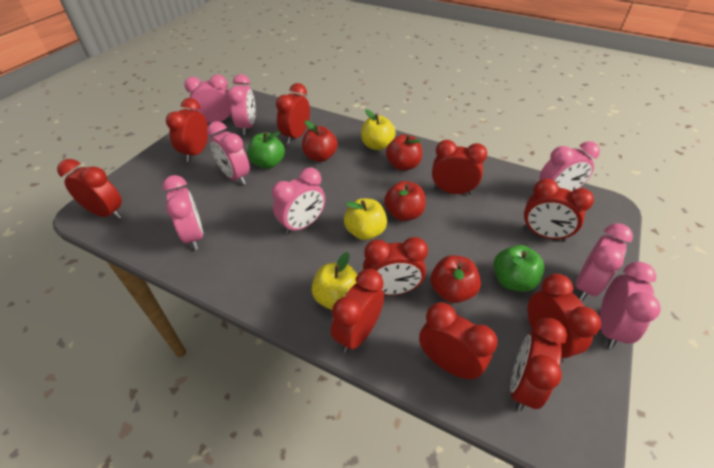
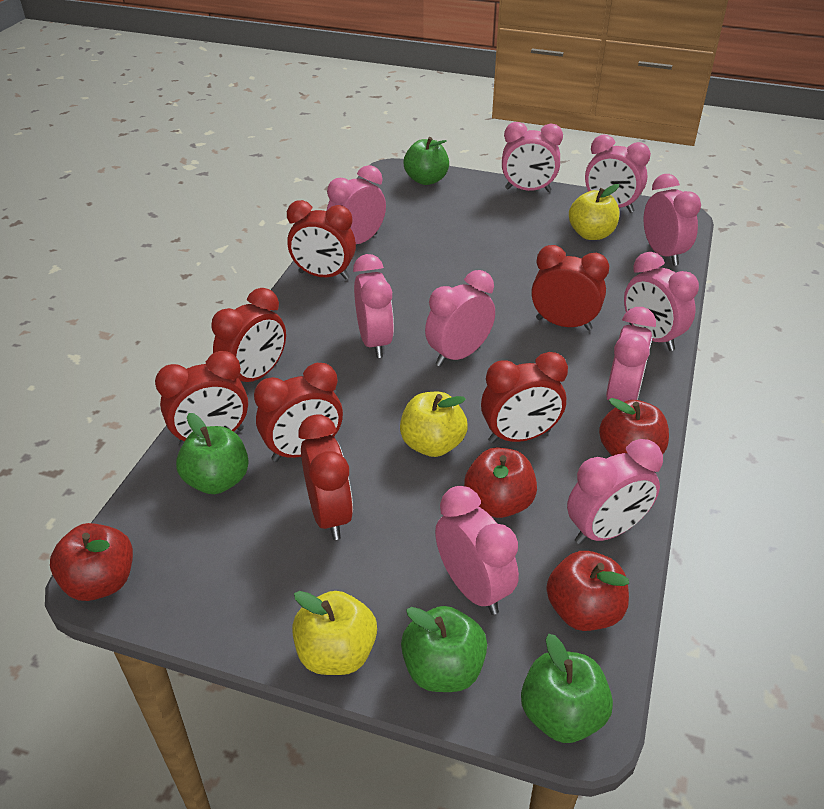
green apple: 2 -> 4
pink clock: 8 -> 10
red clock: 10 -> 7

